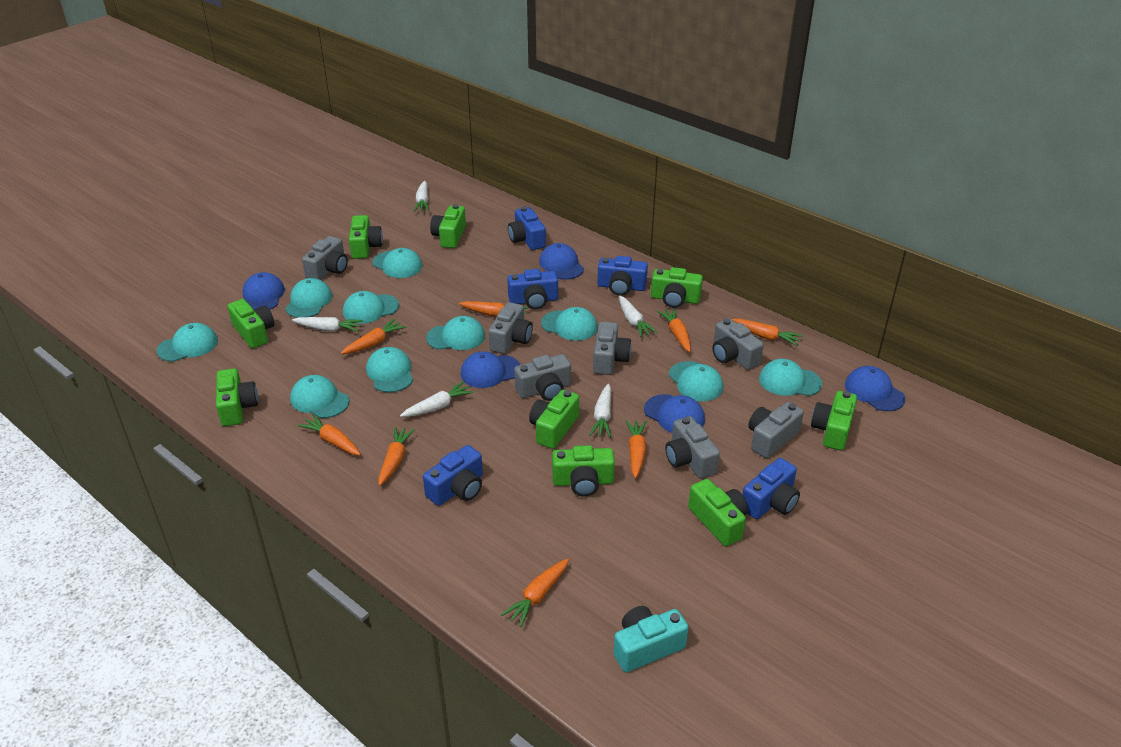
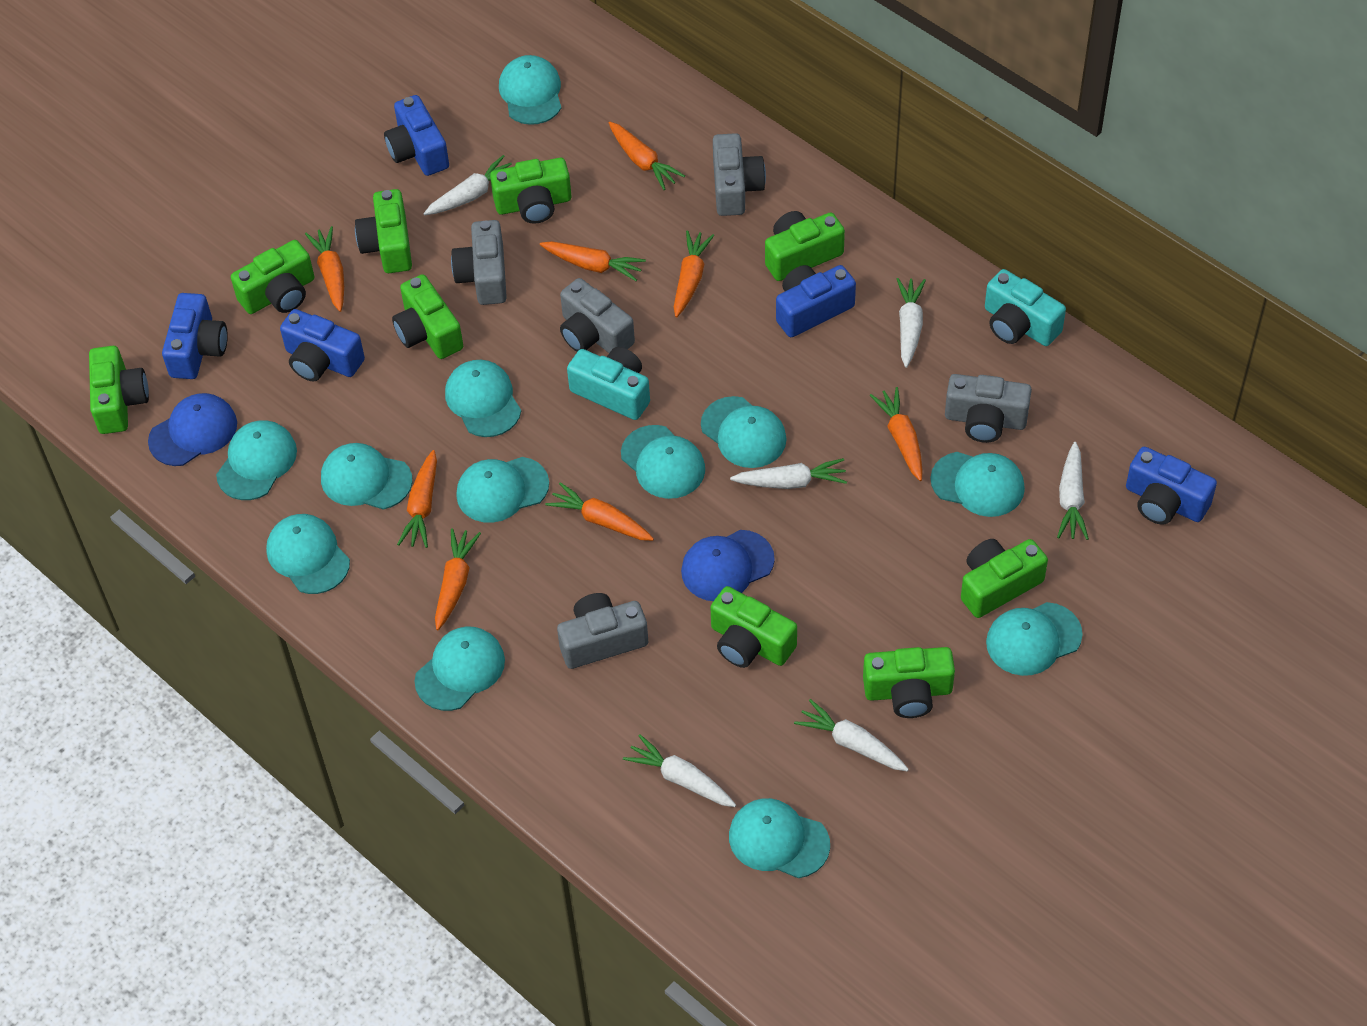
blue cap: 5 -> 2
grey camera: 7 -> 5
turquoise camera: 1 -> 2
turquoise cap: 10 -> 12
white carrot: 5 -> 6

